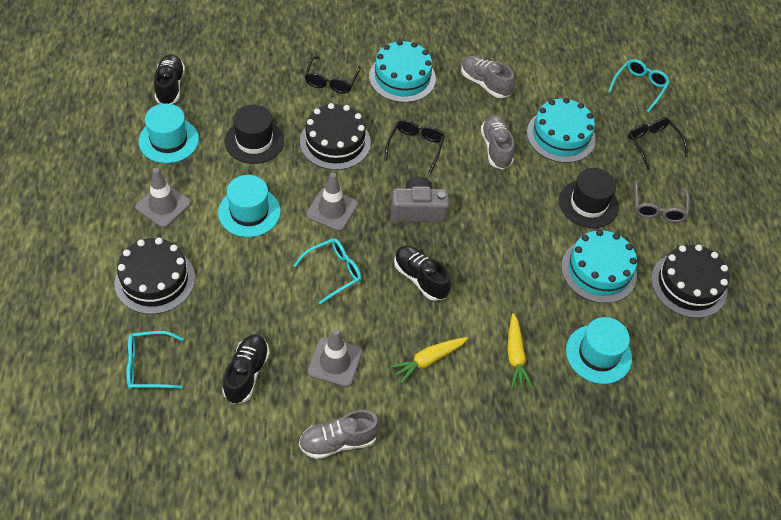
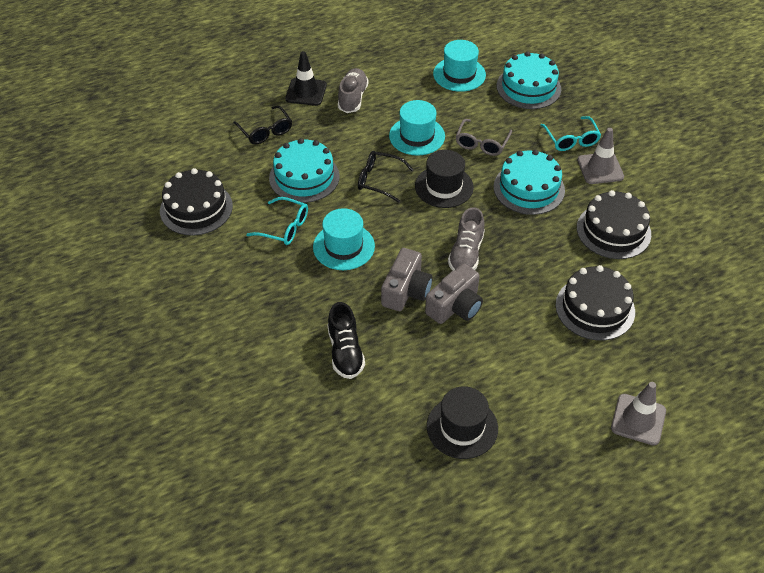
black glasses: 3 -> 2
black shoe: 3 -> 1
black traffic cone: 0 -> 1
grey camera: 1 -> 2
grey shoe: 3 -> 2
grey traffic cone: 3 -> 2
turquoise glasses: 3 -> 2
yellow carrot: 2 -> 0

